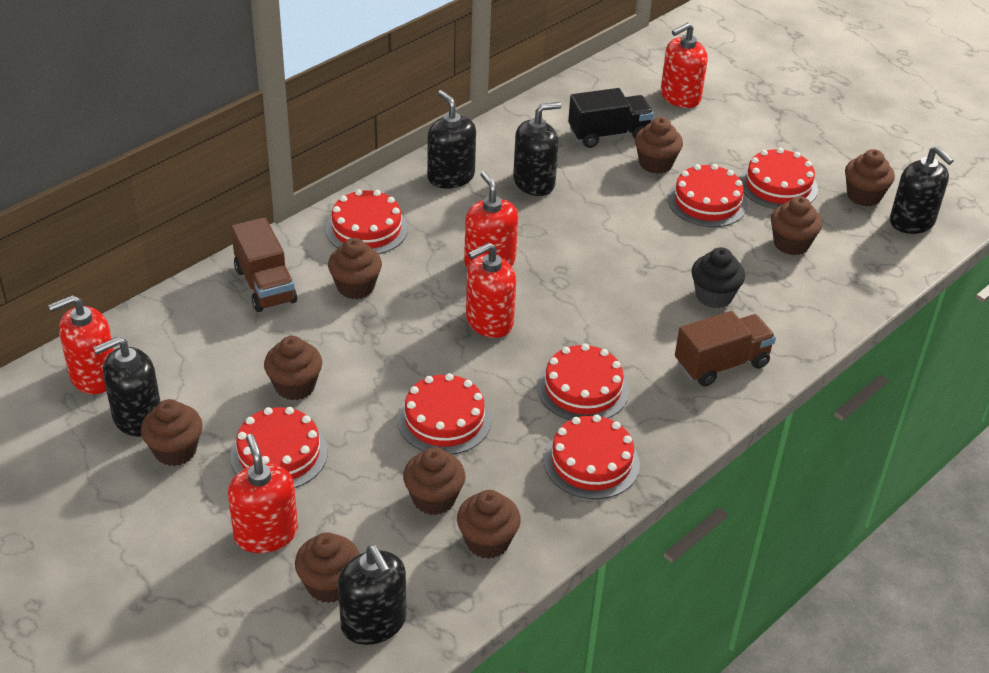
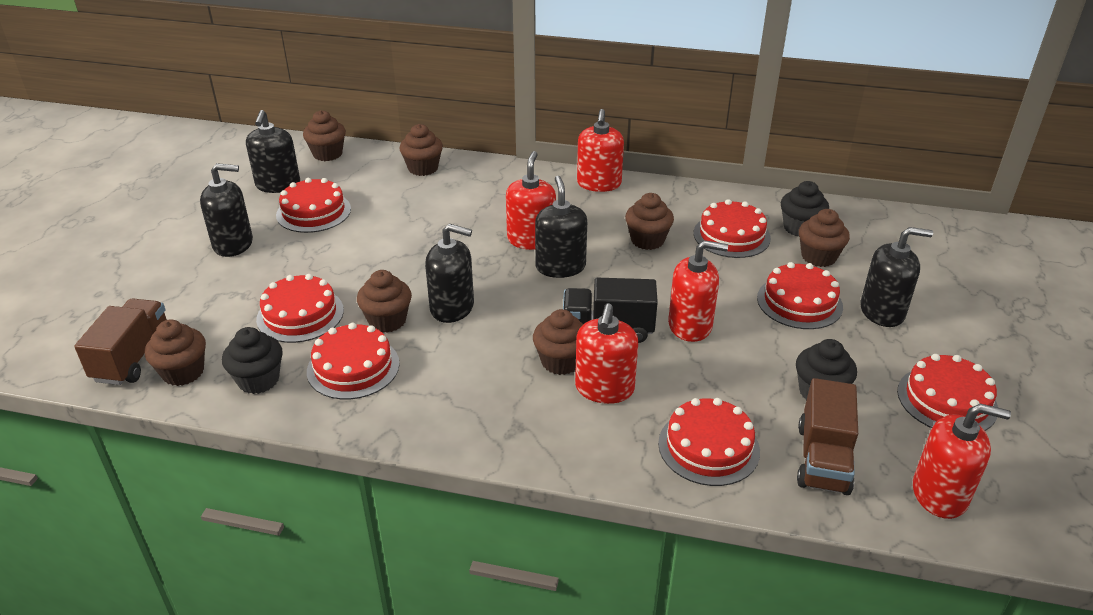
black cupcake: 1 -> 3
brown cupcake: 9 -> 7

